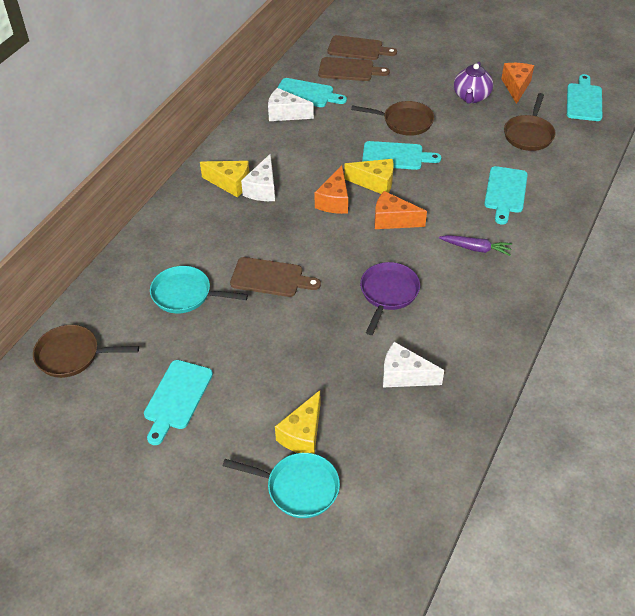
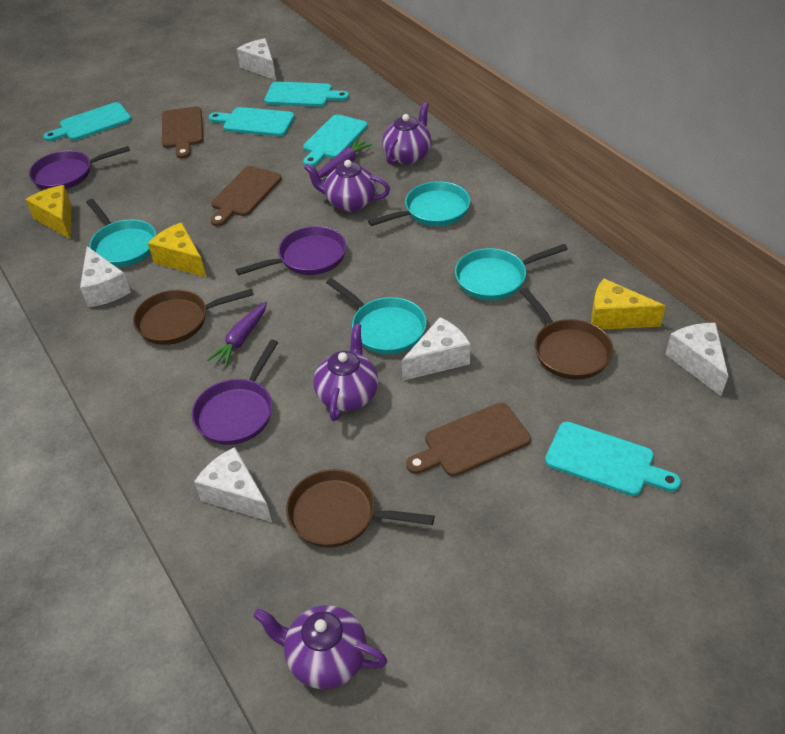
orange cheese: 3 -> 0
purple carrot: 1 -> 2
purple pan: 1 -> 3
purple teapot: 1 -> 4
turquoise pan: 2 -> 4
white cheese: 3 -> 5

